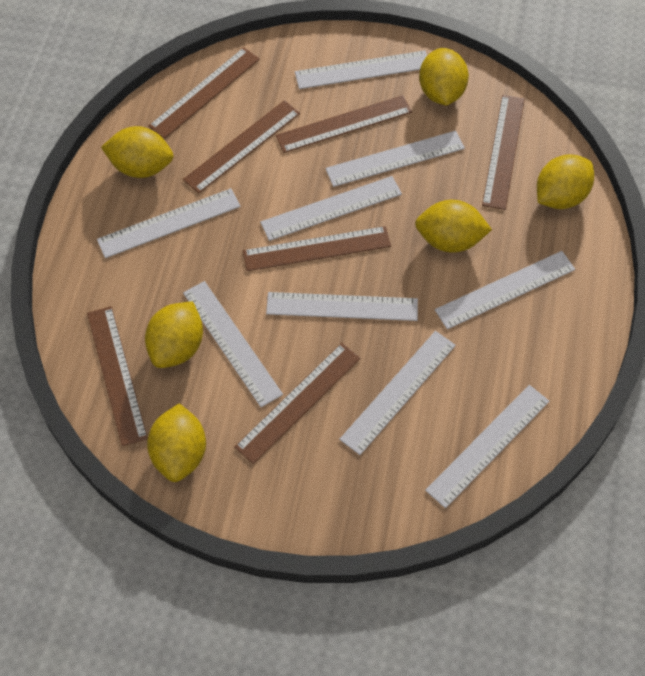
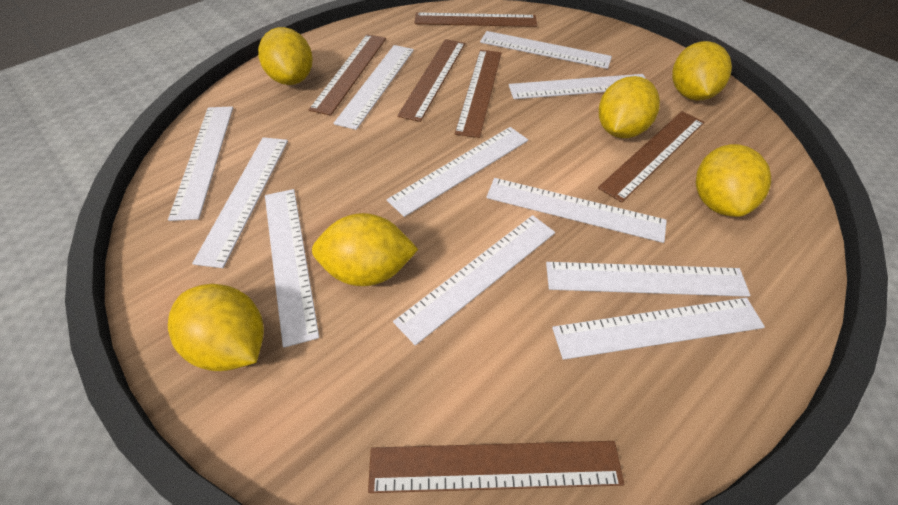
brown ruler: 7 -> 6
white ruler: 9 -> 11

